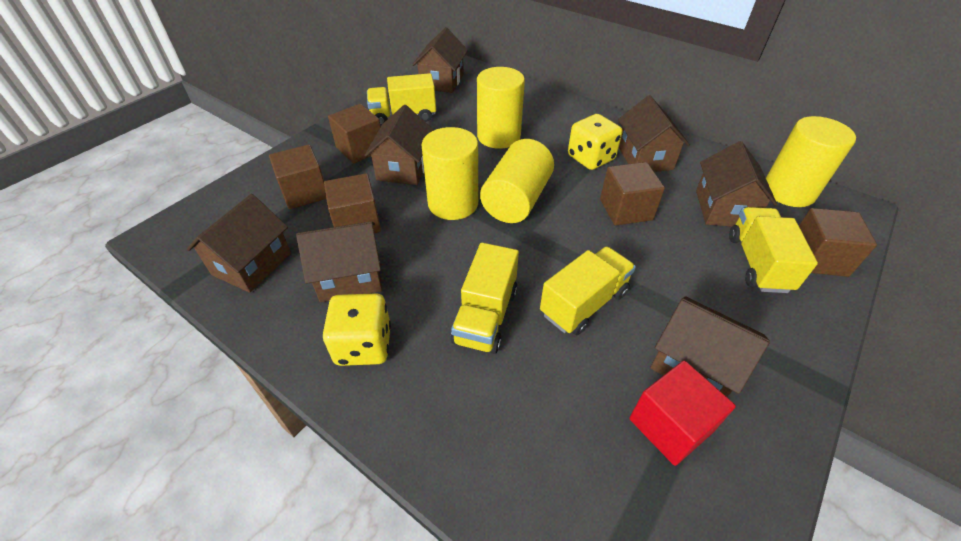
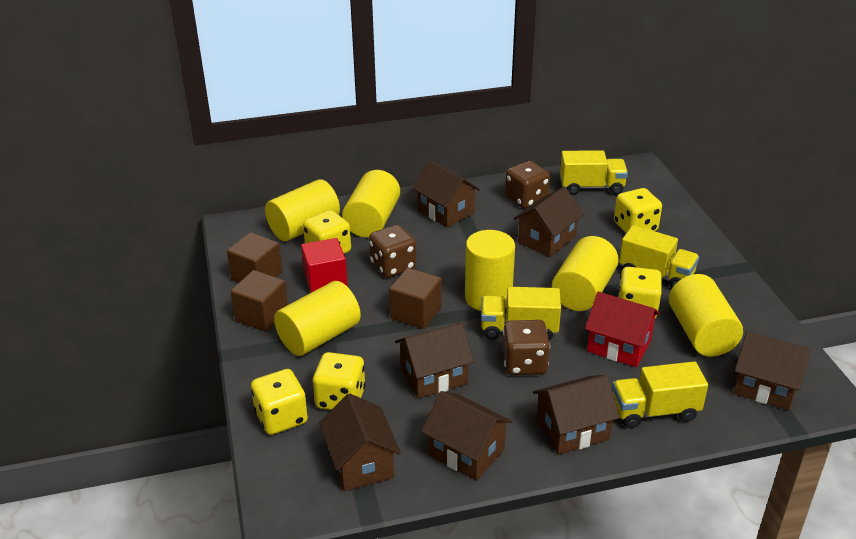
brown cube: 5 -> 3
brown dice: 0 -> 3
red house: 0 -> 1
yellow cylinder: 4 -> 6
yellow dice: 2 -> 5

